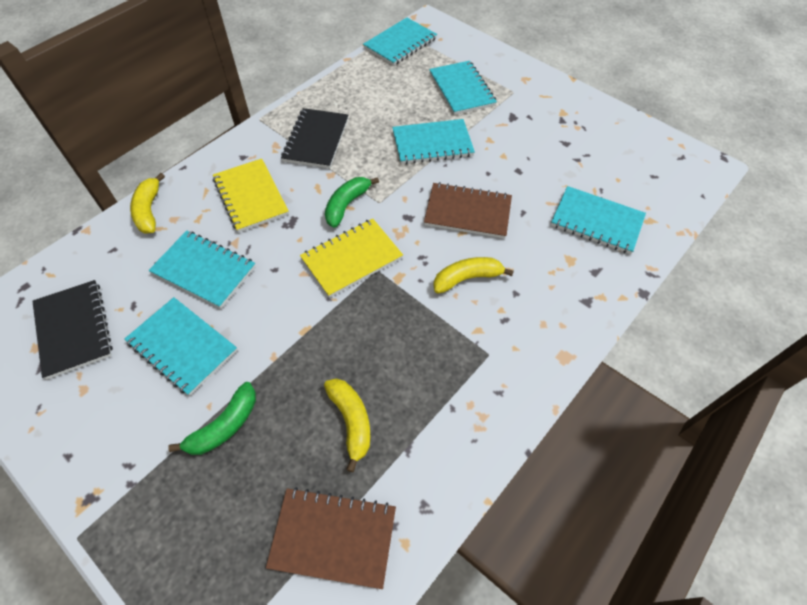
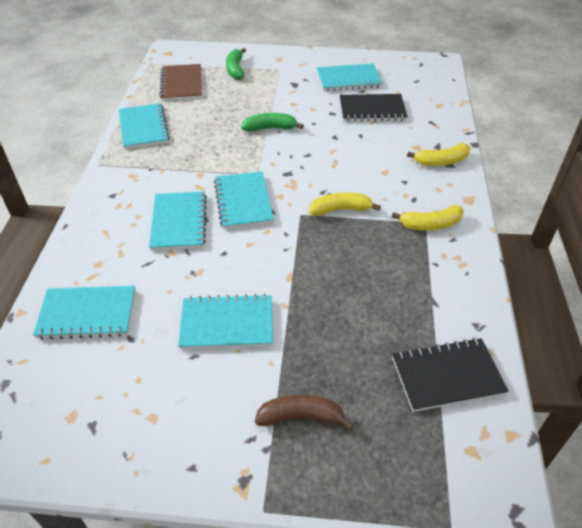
brown banana: 0 -> 1
brown notebook: 2 -> 1
yellow notebook: 2 -> 0

